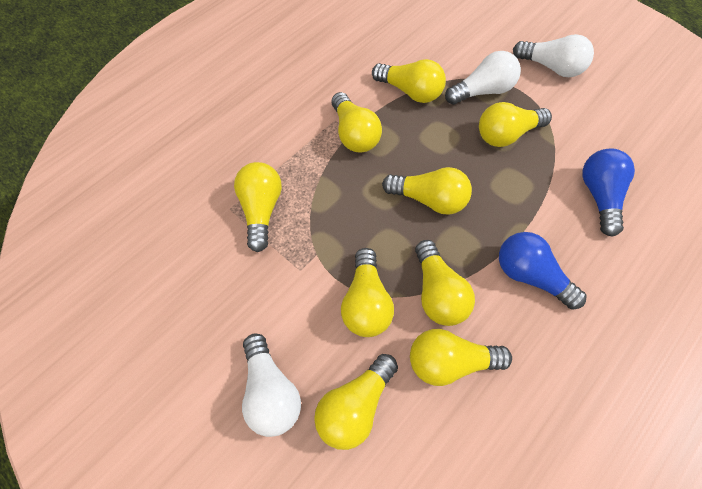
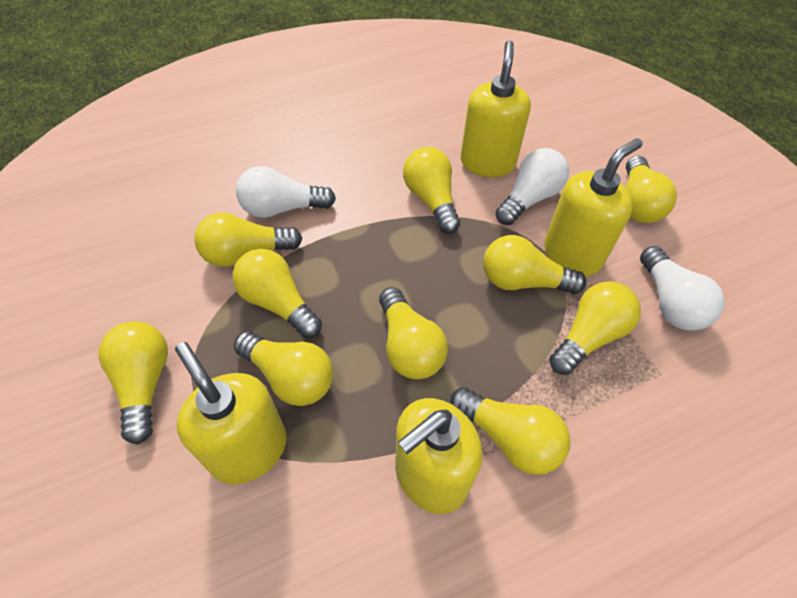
blue light bulb: 2 -> 0
yellow light bulb: 9 -> 10
yellow soap dispenser: 0 -> 4

